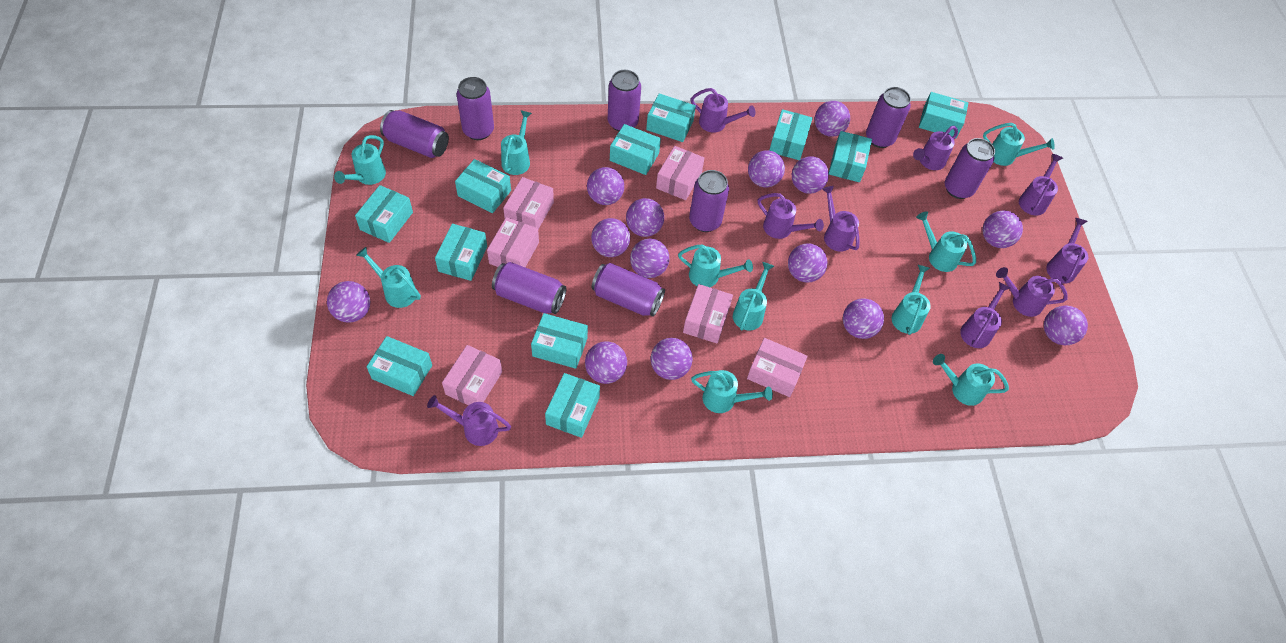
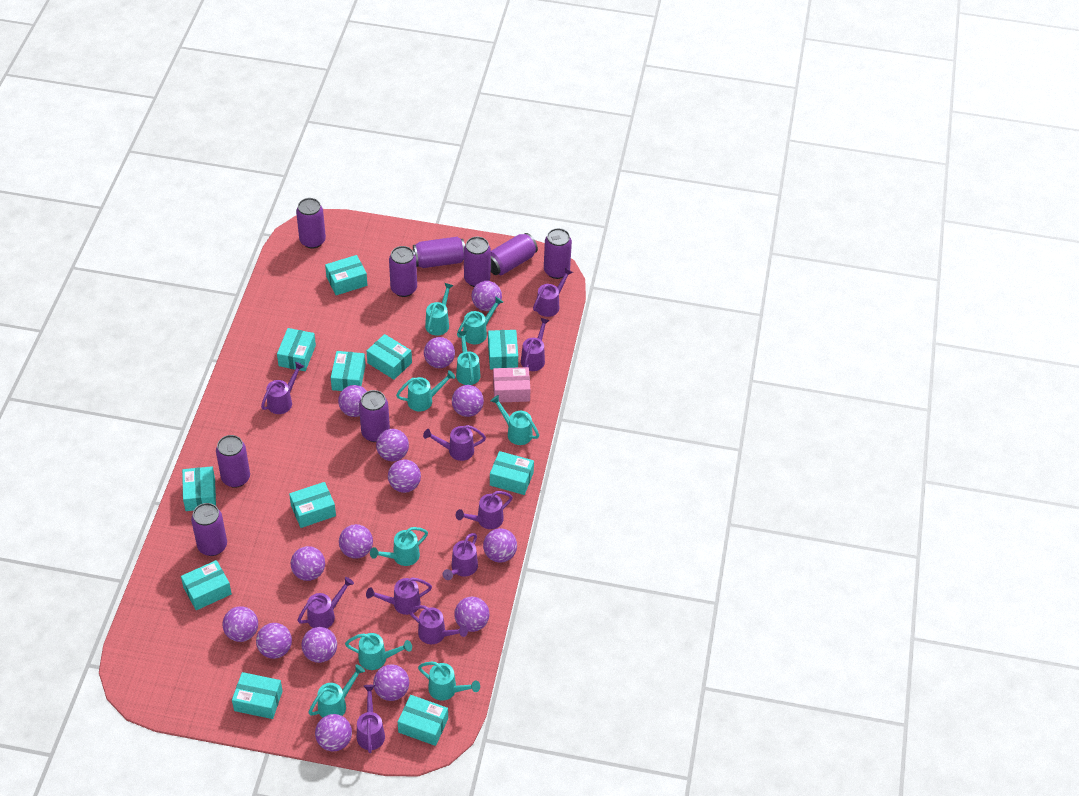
pink box: 6 -> 1
purple ball: 14 -> 15
purple can: 8 -> 9
purple watering can: 9 -> 10
turquoise watering can: 10 -> 9

